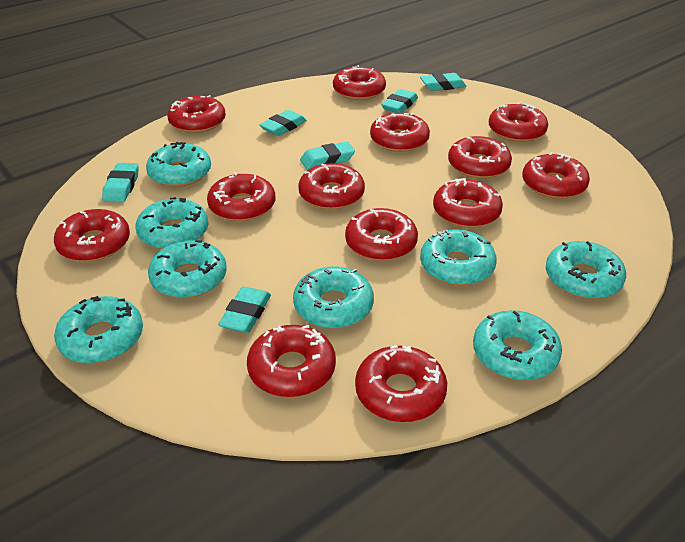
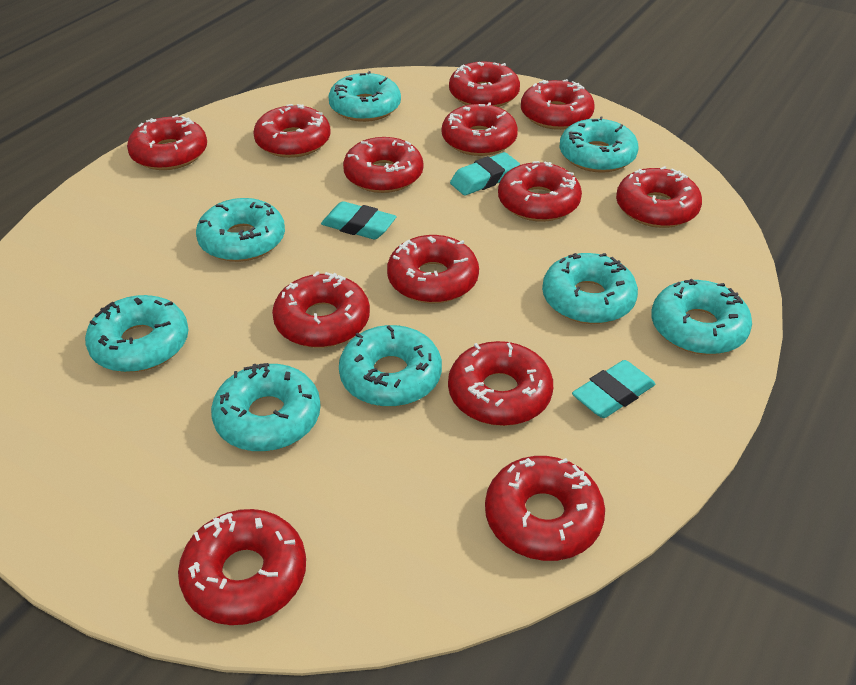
turquoise eraser: 6 -> 3

